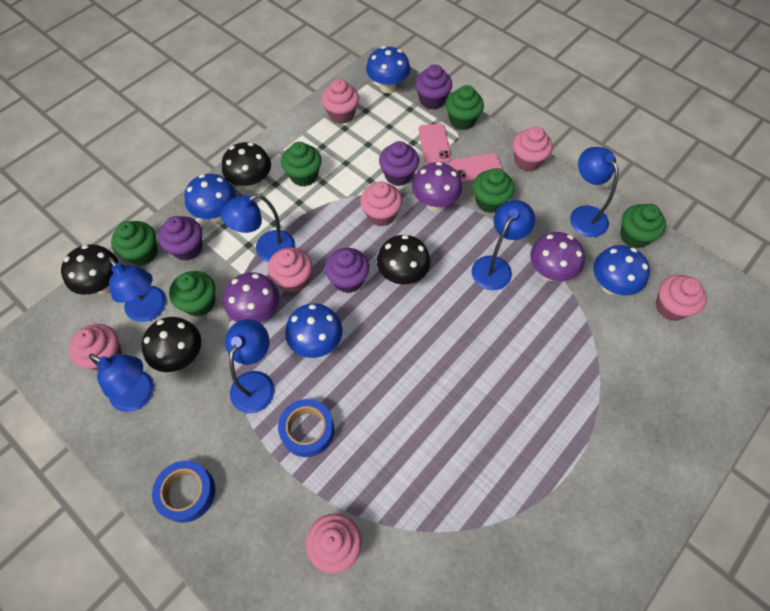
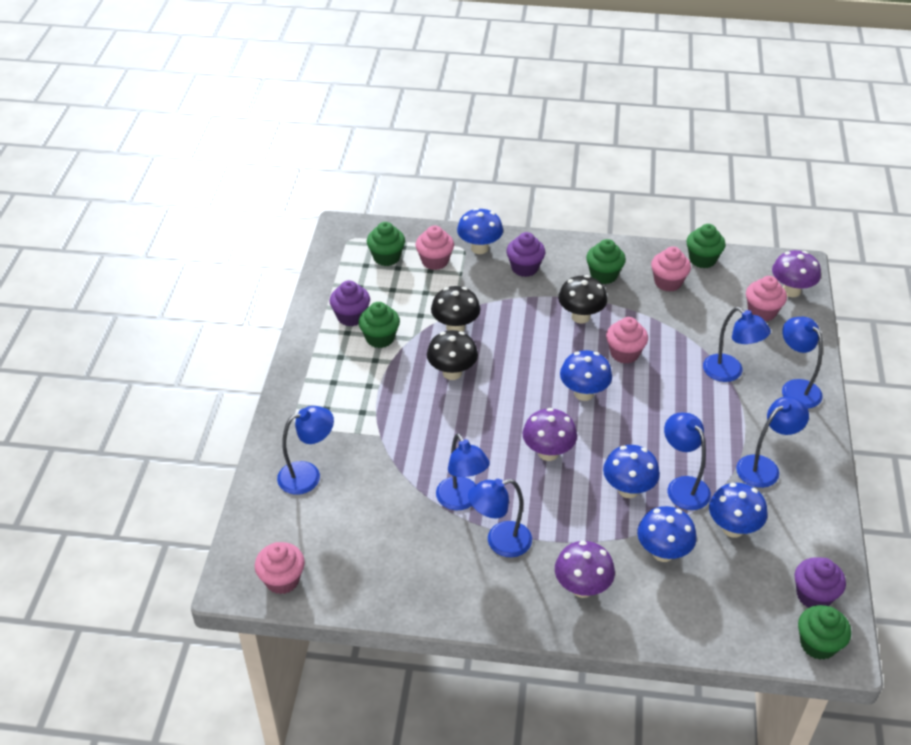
black mushroom: 4 -> 3
blue lamp: 6 -> 7
blue mushroom: 4 -> 5
blue tape: 2 -> 0
green cupcake: 6 -> 5
pink cupcake: 7 -> 5
pink phone: 2 -> 0
purple cupcake: 4 -> 3

